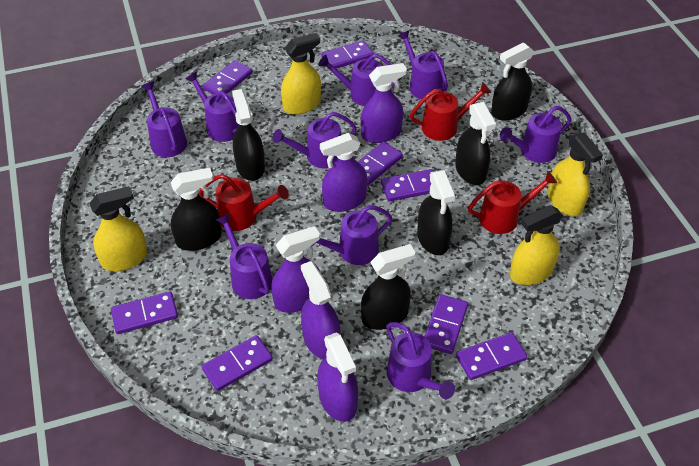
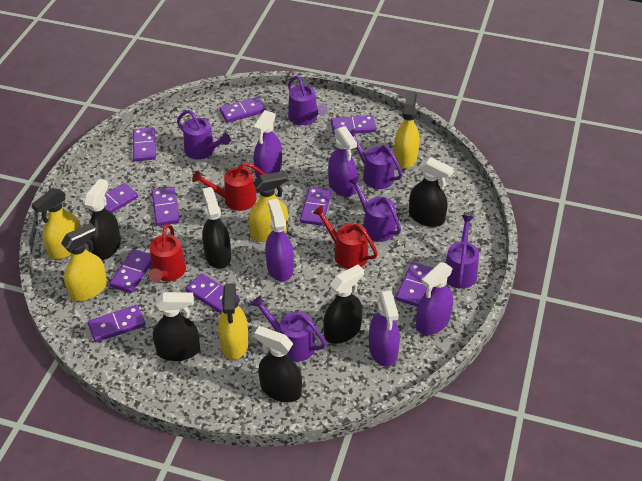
purple domino: 8 -> 10
purple watering can: 9 -> 6
yellow spray bottle: 4 -> 5

